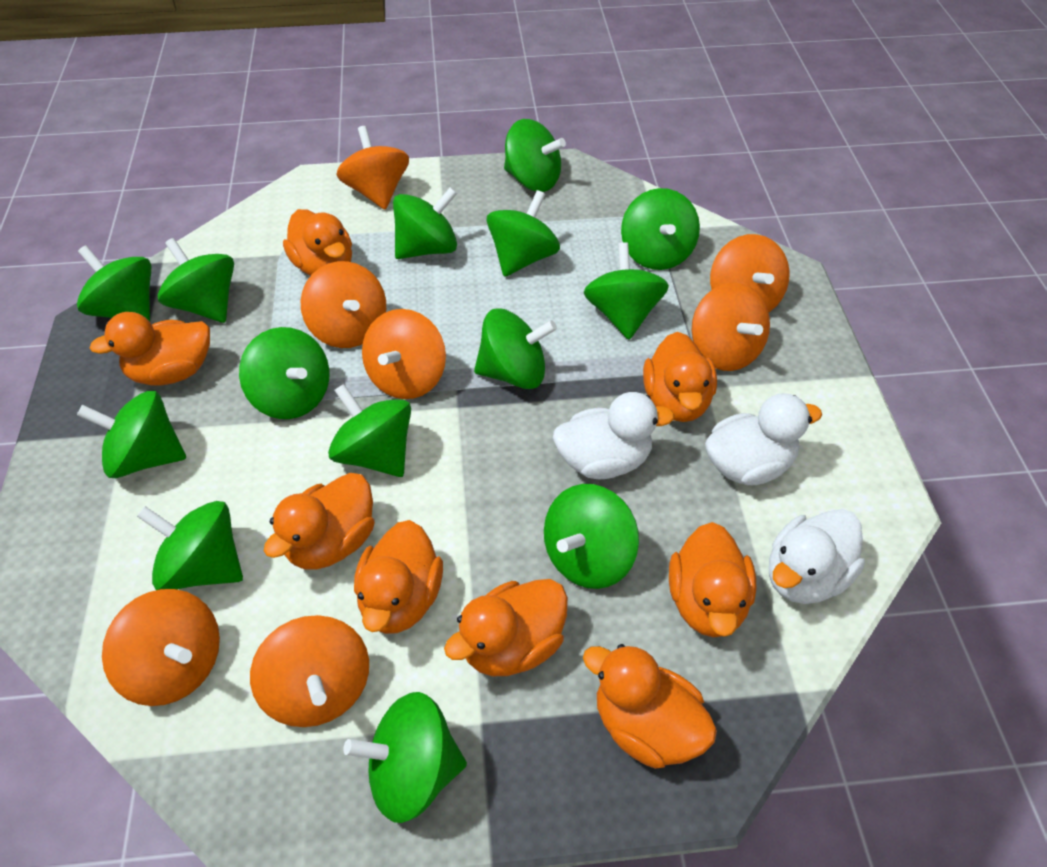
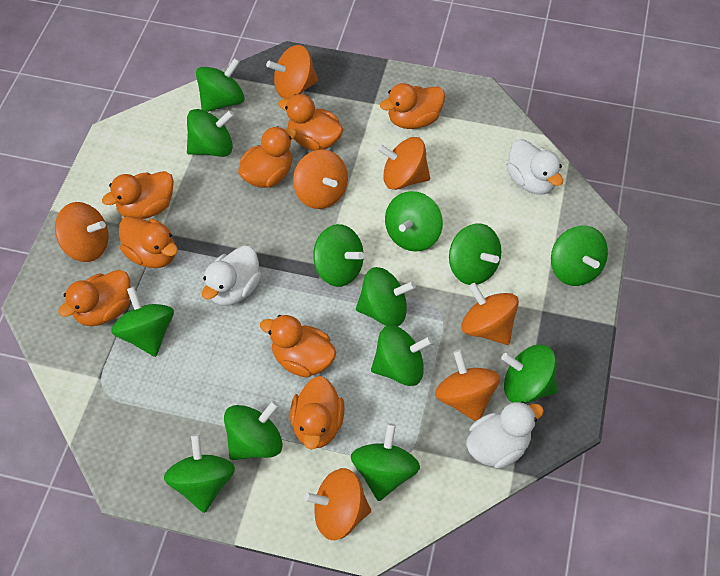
green spinning top: 14 -> 13

